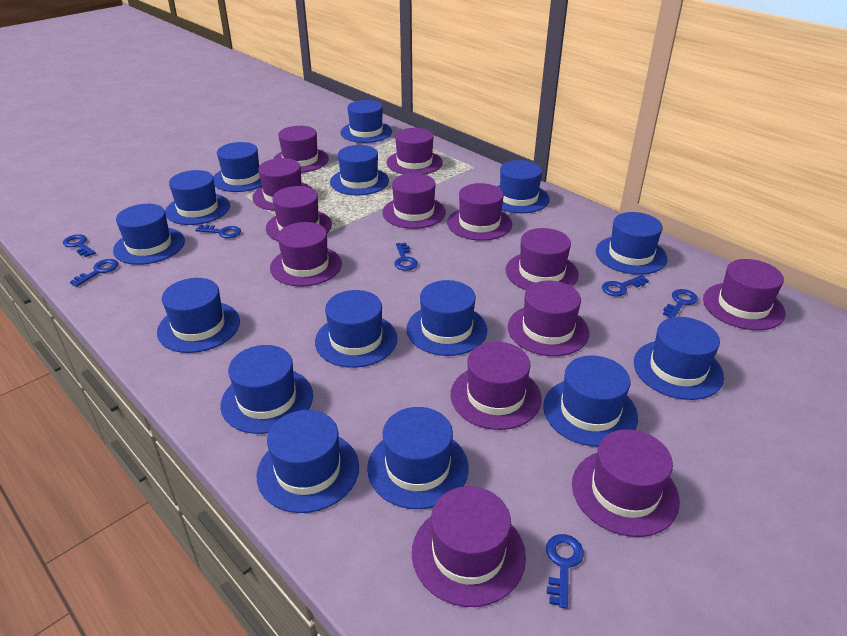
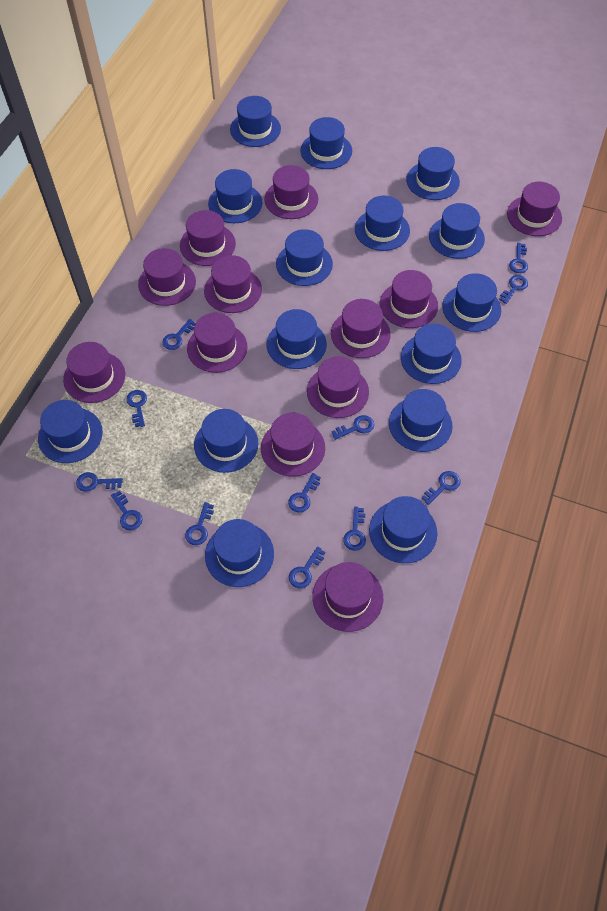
blue key: 7 -> 12
purple hat: 13 -> 12

